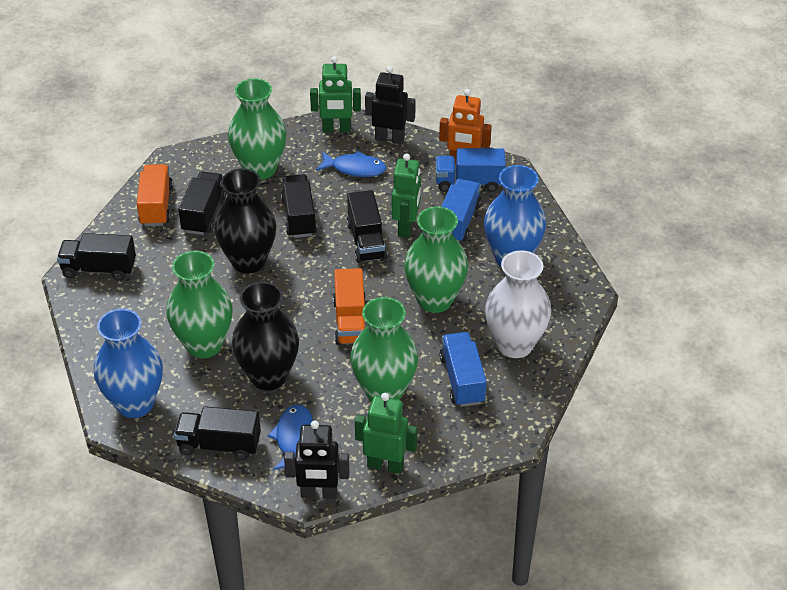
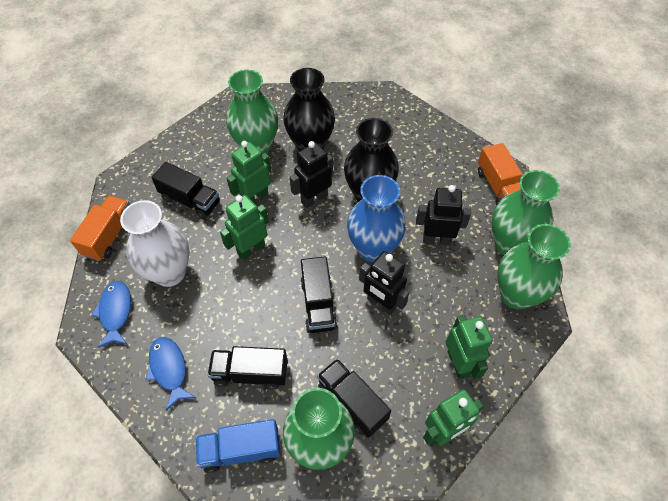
black robot: 2 -> 3
black truck: 5 -> 4
blue truck: 3 -> 1
blue vase: 2 -> 1
green robot: 3 -> 4
orange robot: 1 -> 0

